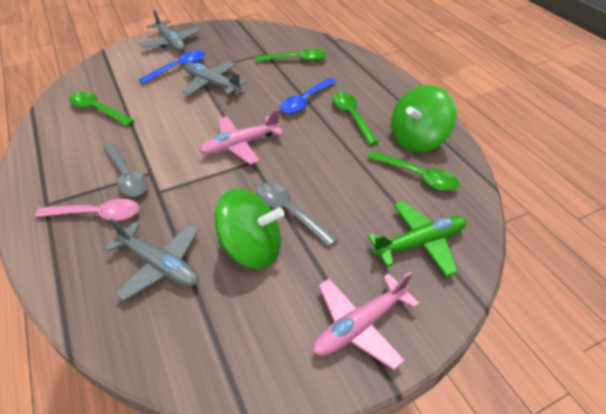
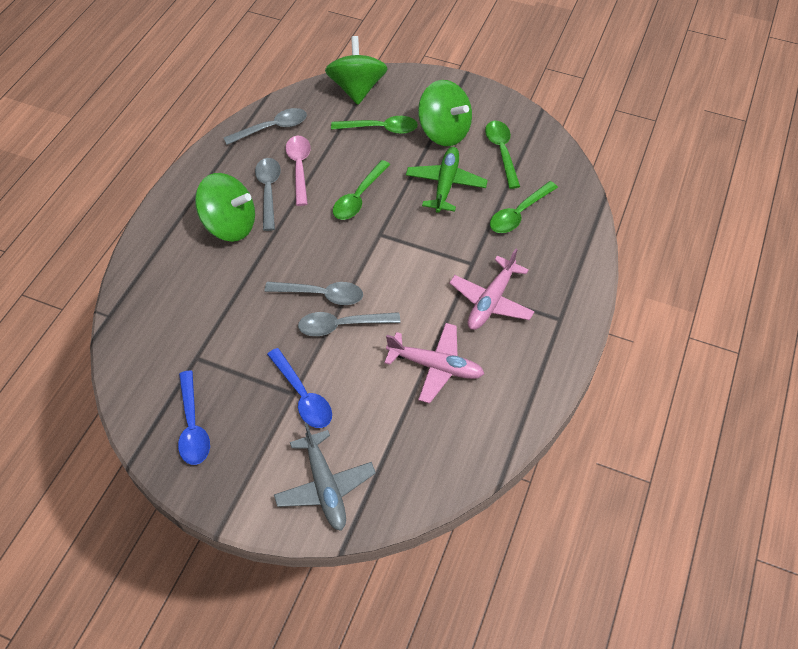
green spinning top: 2 -> 3
grey plane: 3 -> 1
grey spoon: 2 -> 4

